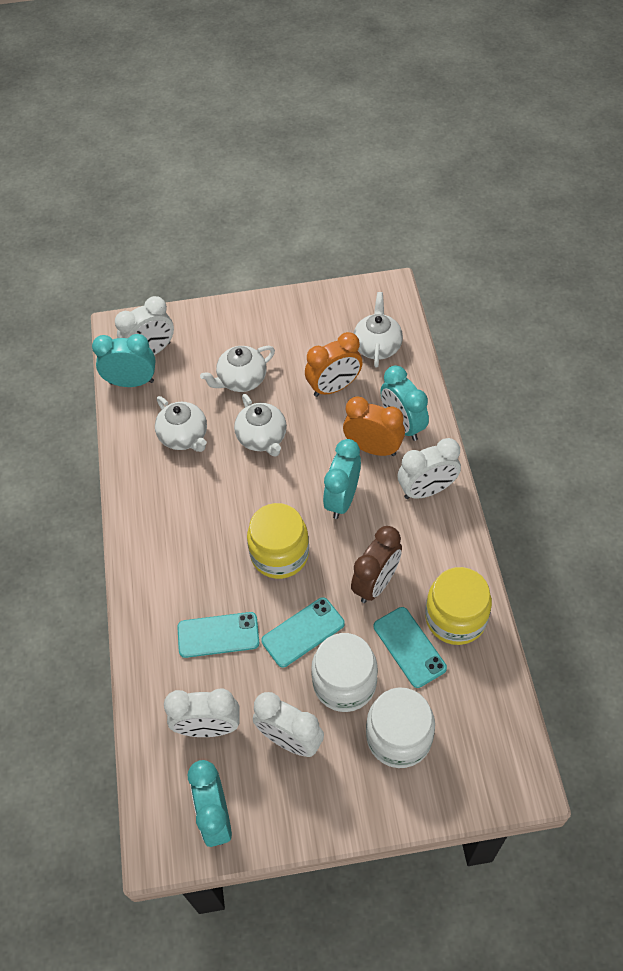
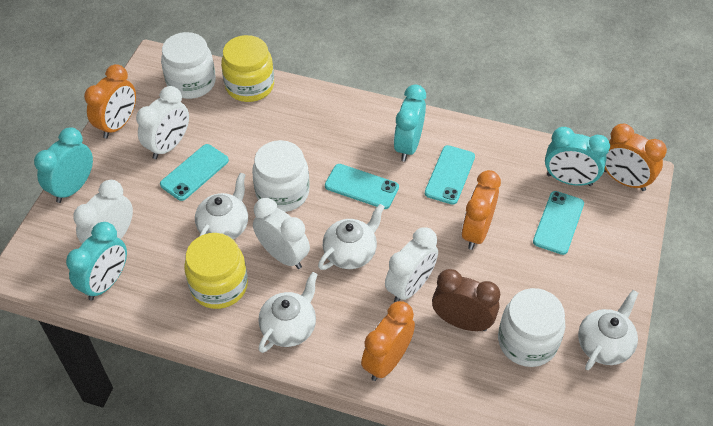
orange clock: 2 -> 4
turquoise phone: 3 -> 4
white jar: 2 -> 3

